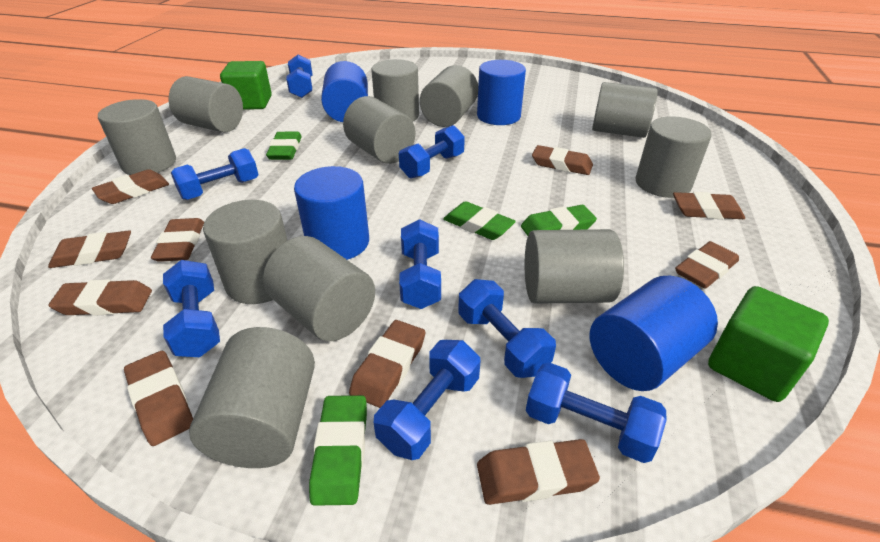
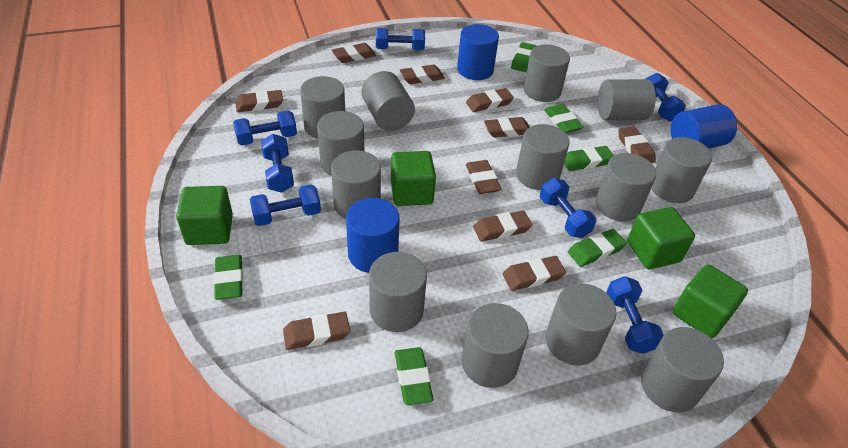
blue cylinder: 4 -> 3
blue dumbbell: 8 -> 7
green cube: 2 -> 4
green eraser: 4 -> 6
grey cylinder: 11 -> 13

